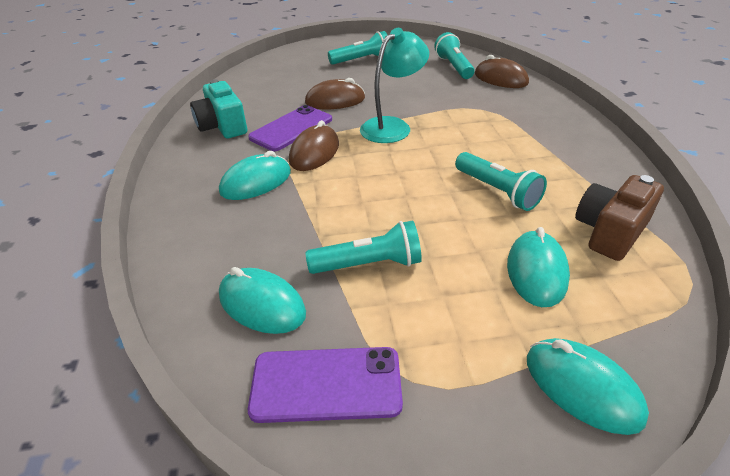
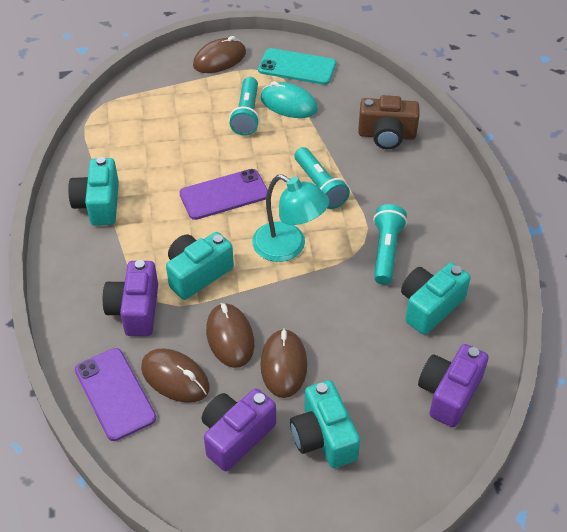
brown mouse: 3 -> 4
purple camera: 0 -> 3
turquoise camera: 1 -> 4
turquoise flashlight: 4 -> 3
turquoise mouse: 4 -> 1
turquoise phone: 0 -> 1

